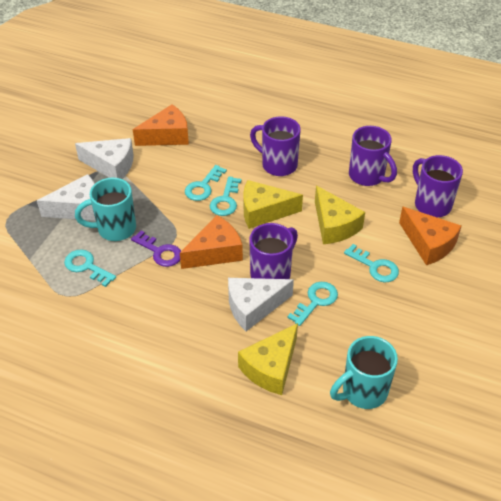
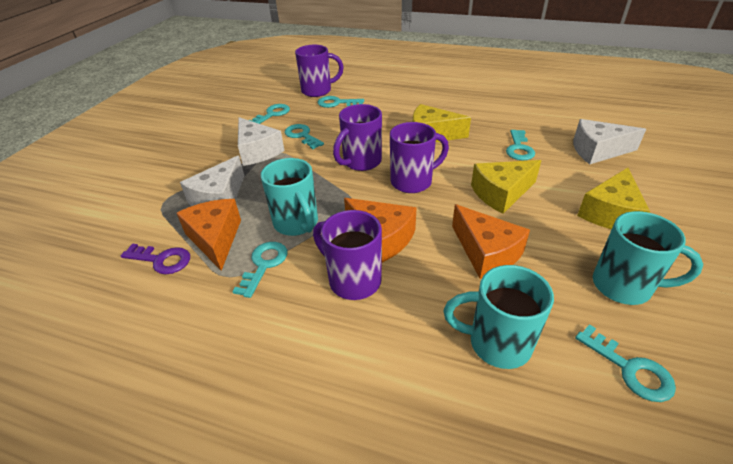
turquoise key: 5 -> 6
turquoise mug: 2 -> 3

